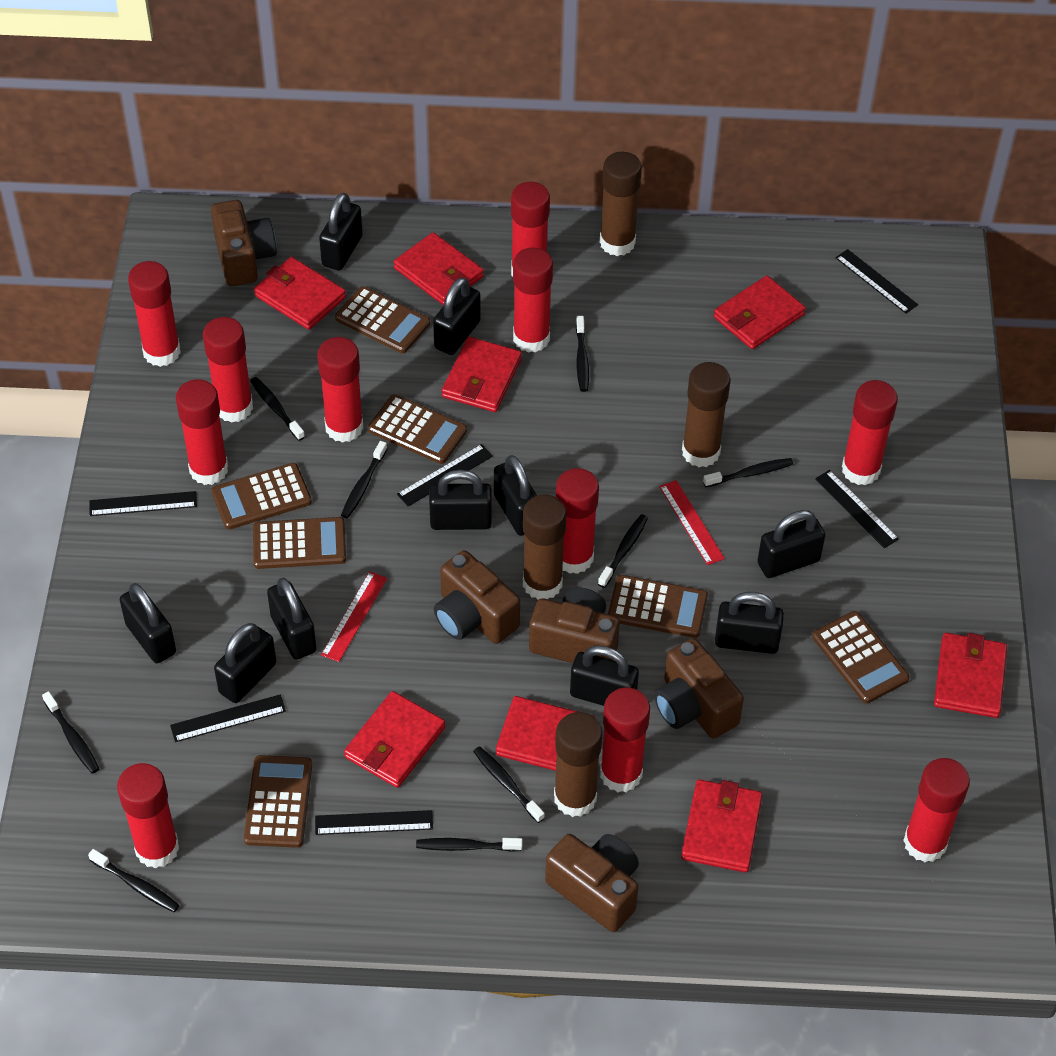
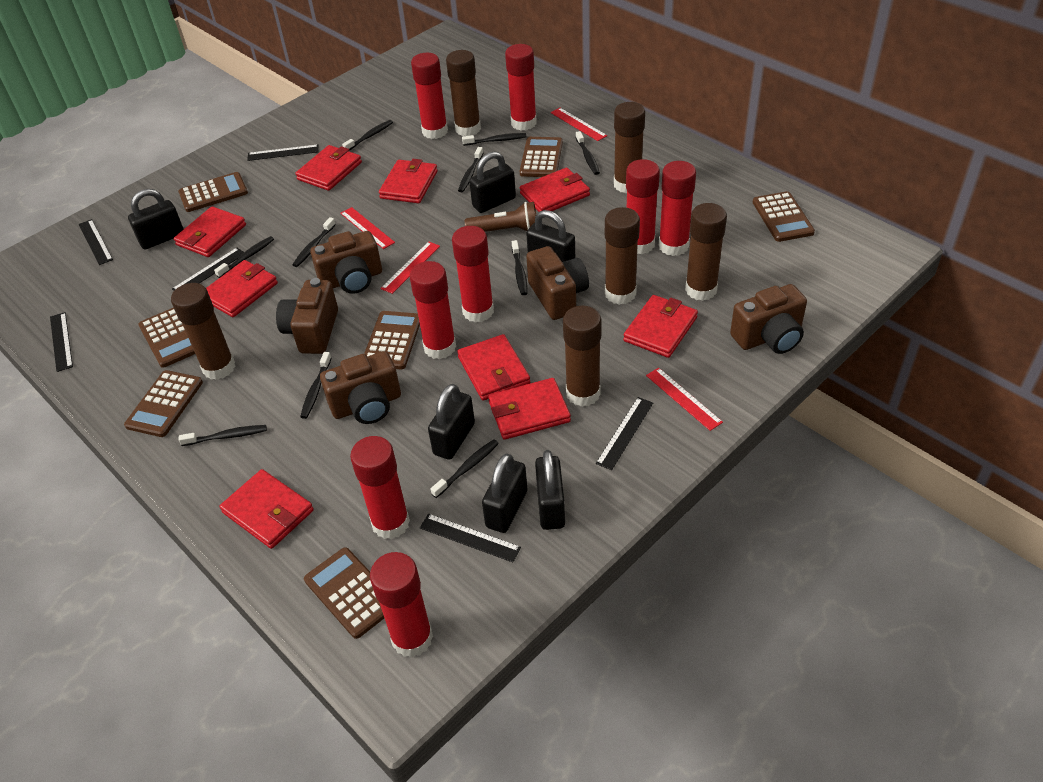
black padlock: 10 -> 6
black toothbrush: 9 -> 10
brown flashlight: 0 -> 1
brown glue stick: 4 -> 6
red glue stick: 11 -> 8
red ruler: 2 -> 4
red wallet: 8 -> 9

